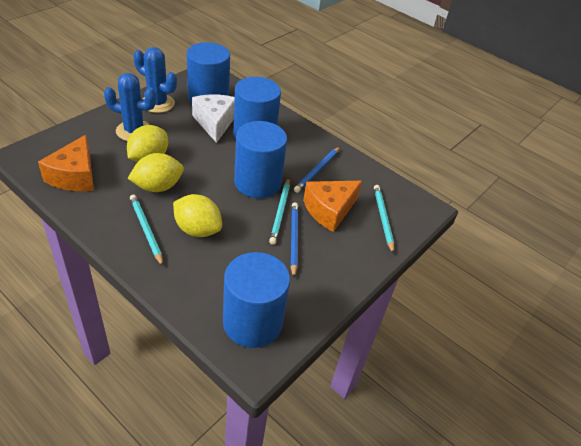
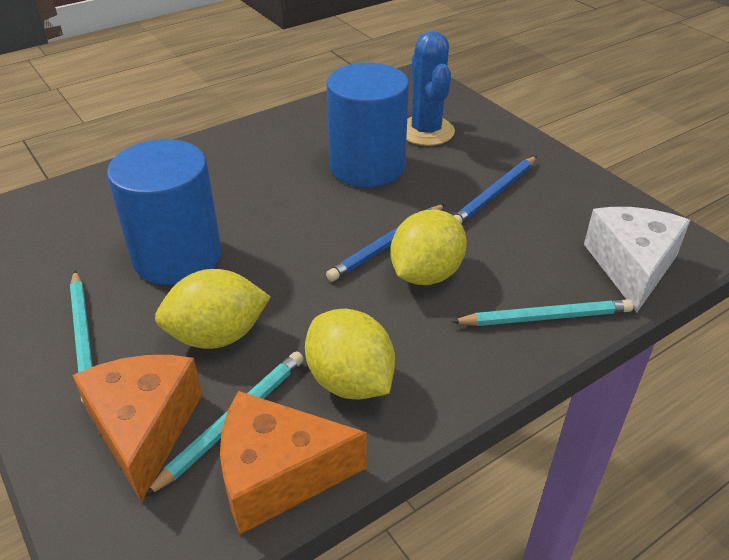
blue cactus: 2 -> 1
blue cylinder: 4 -> 2

